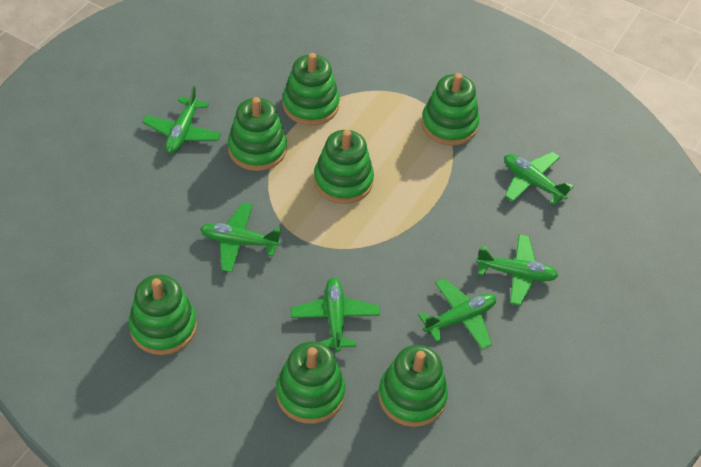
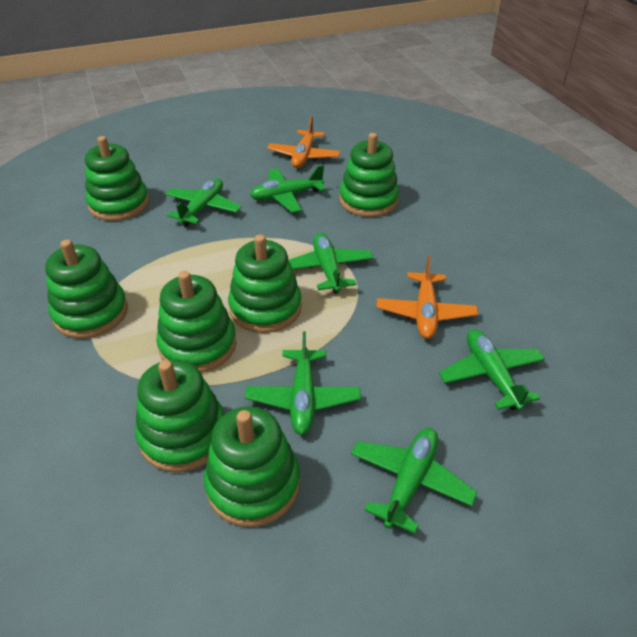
orange plane: 0 -> 2

